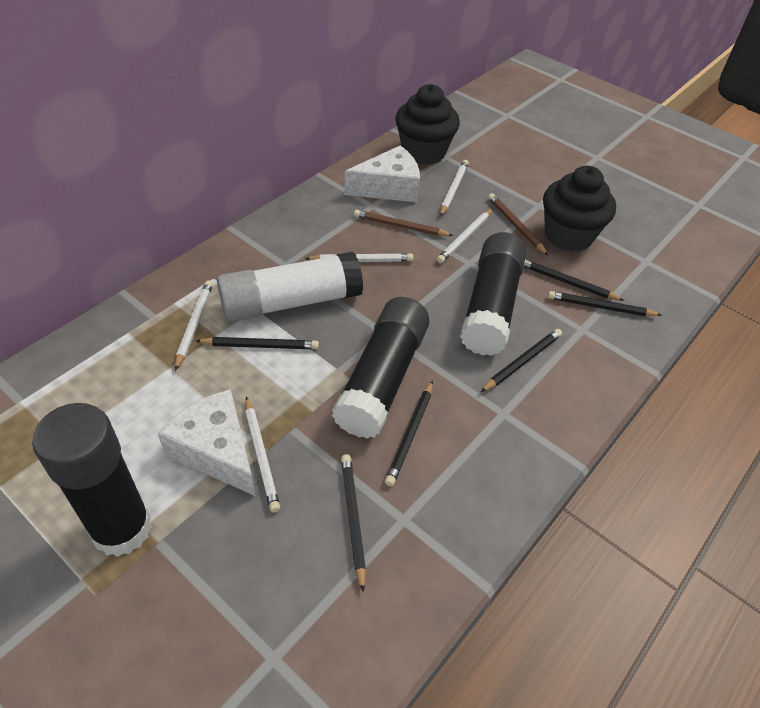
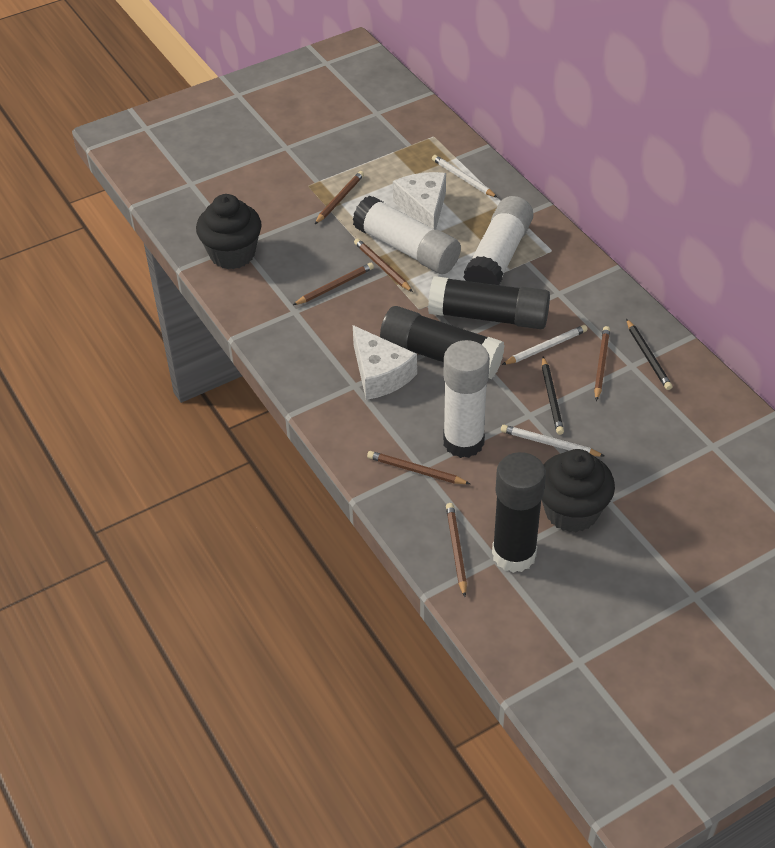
black pencil: 6 -> 2
brown pencil: 2 -> 6
white glue stick: 1 -> 3
white pencil: 5 -> 3

